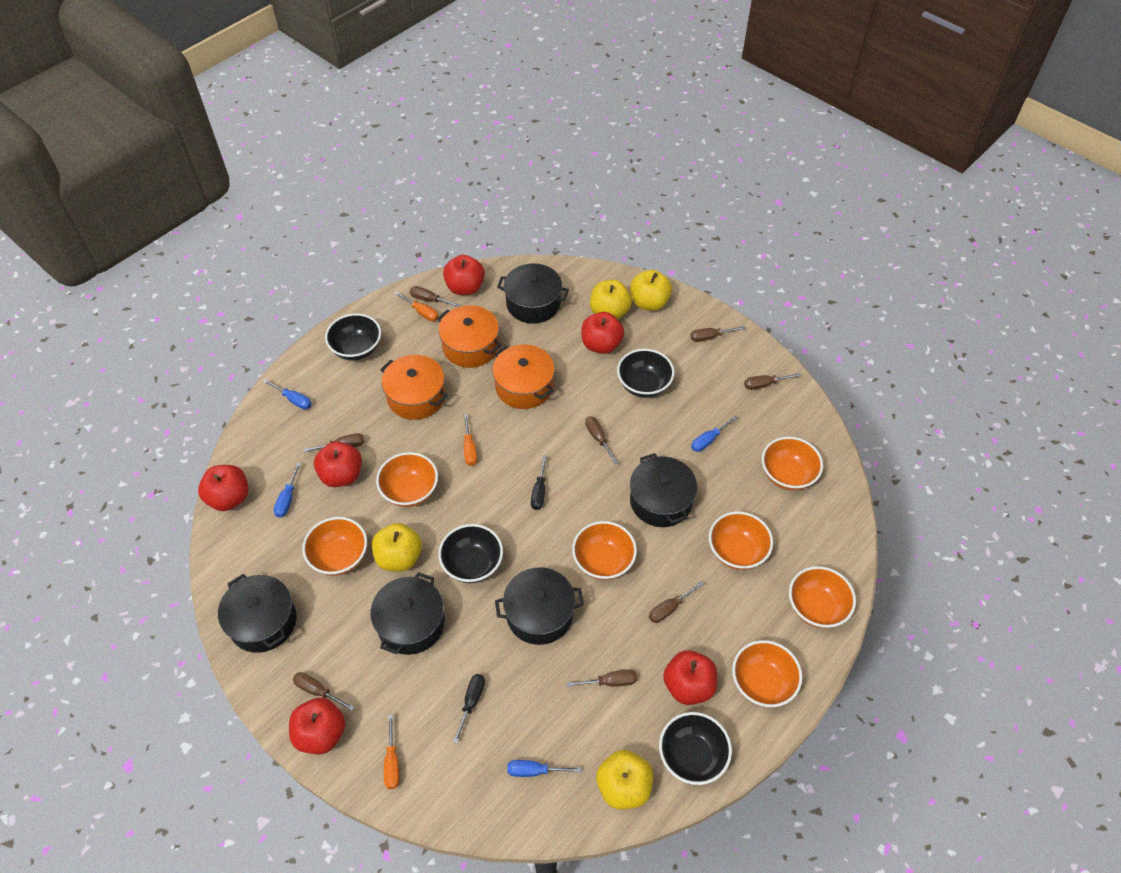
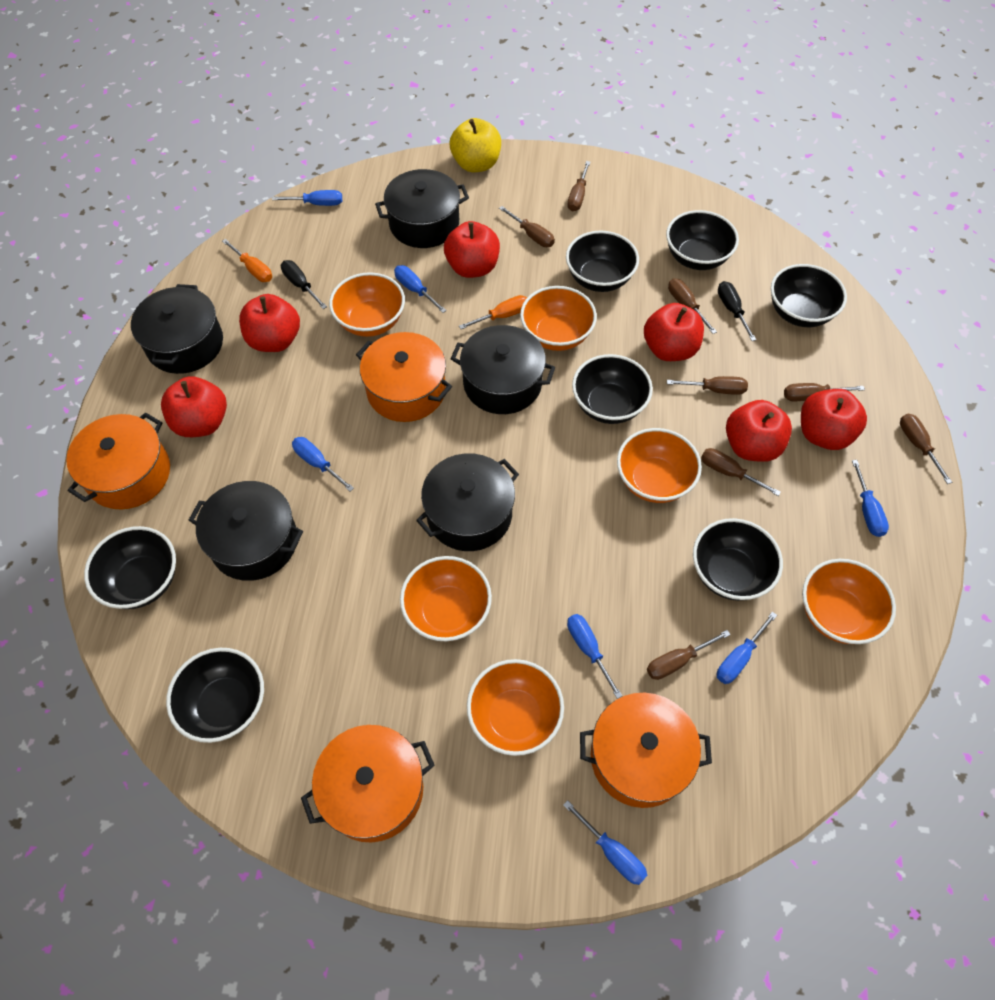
black bowl: 4 -> 7
blue screwdriver: 4 -> 7
orange bowl: 7 -> 6
orange pot: 3 -> 4
orange screwdriver: 3 -> 2
yellow apple: 4 -> 1

